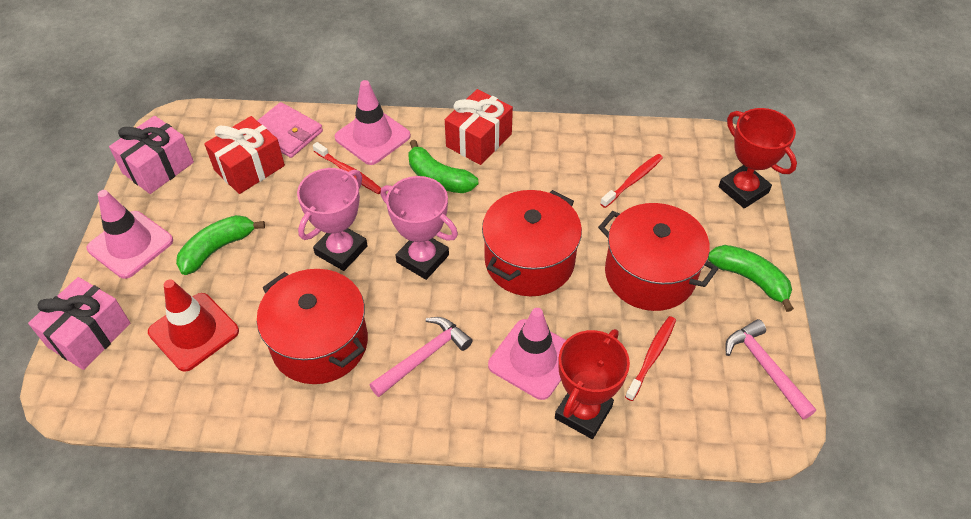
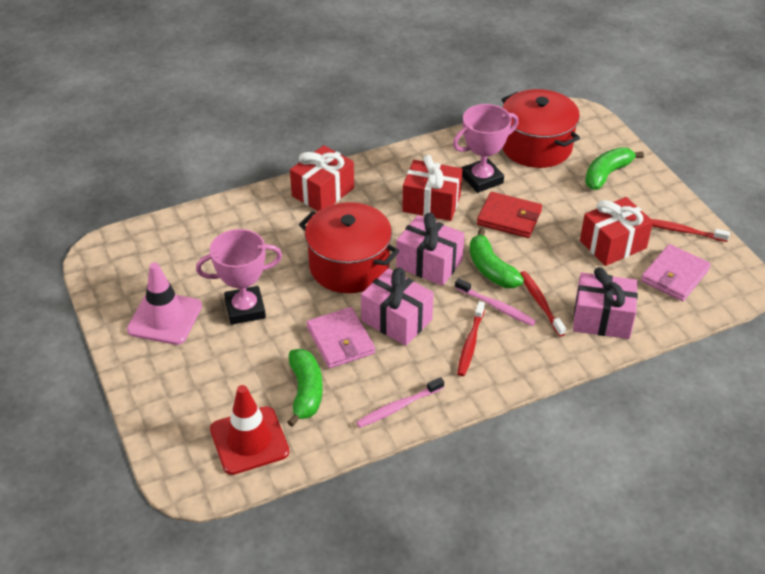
pink gift: 2 -> 3
pink hammer: 2 -> 0
pink toothbrush: 0 -> 2
pink traffic cone: 3 -> 1
pink wallet: 1 -> 2
red gift: 2 -> 3
red pot: 3 -> 2
red trophy: 2 -> 0
red wallet: 0 -> 1

